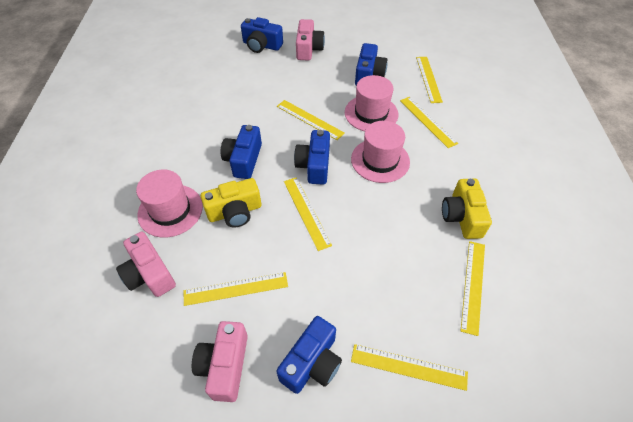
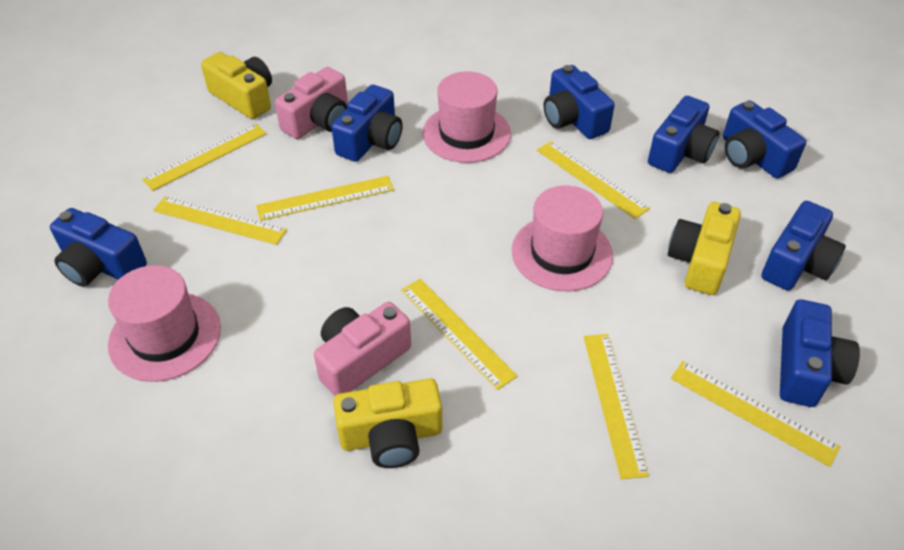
blue camera: 5 -> 7
pink camera: 3 -> 2
yellow camera: 2 -> 3

